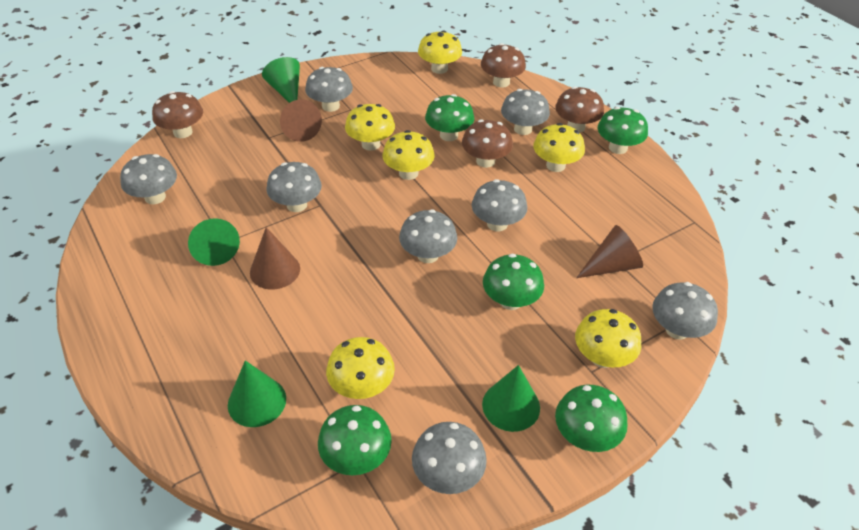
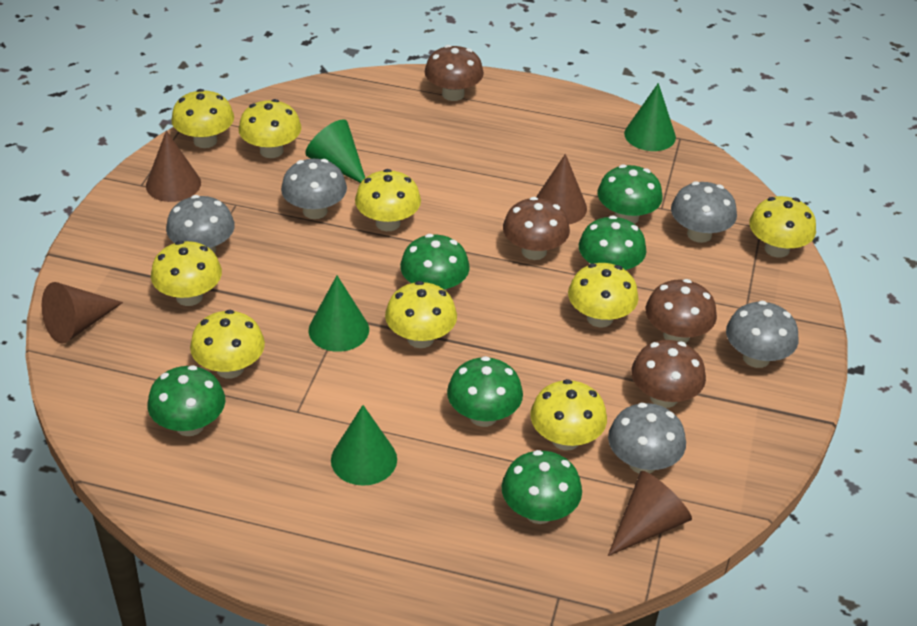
brown cone: 3 -> 4
green mushroom: 5 -> 6
grey mushroom: 8 -> 5
yellow mushroom: 6 -> 9

